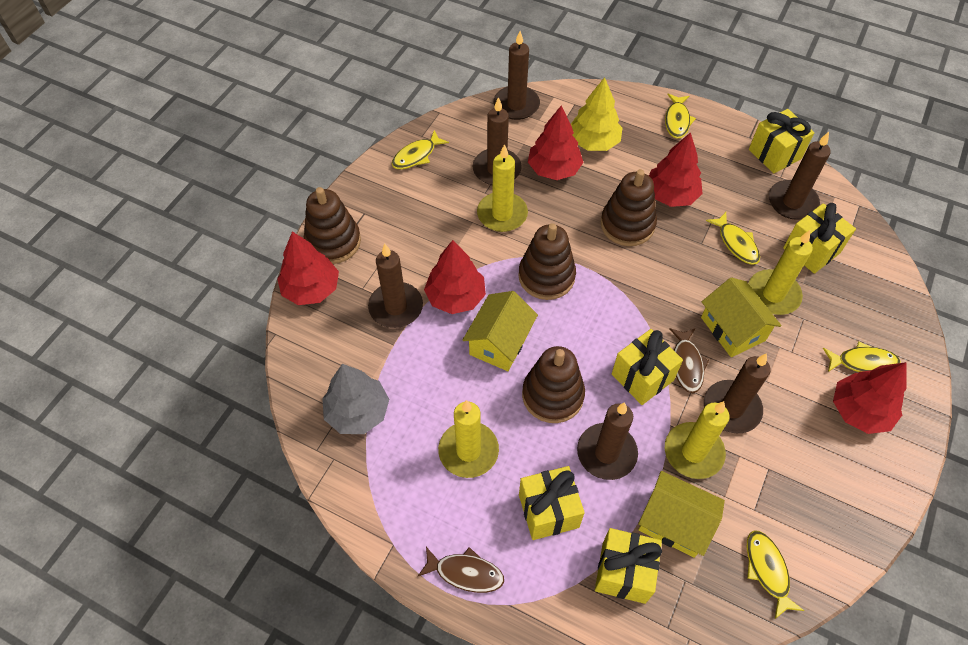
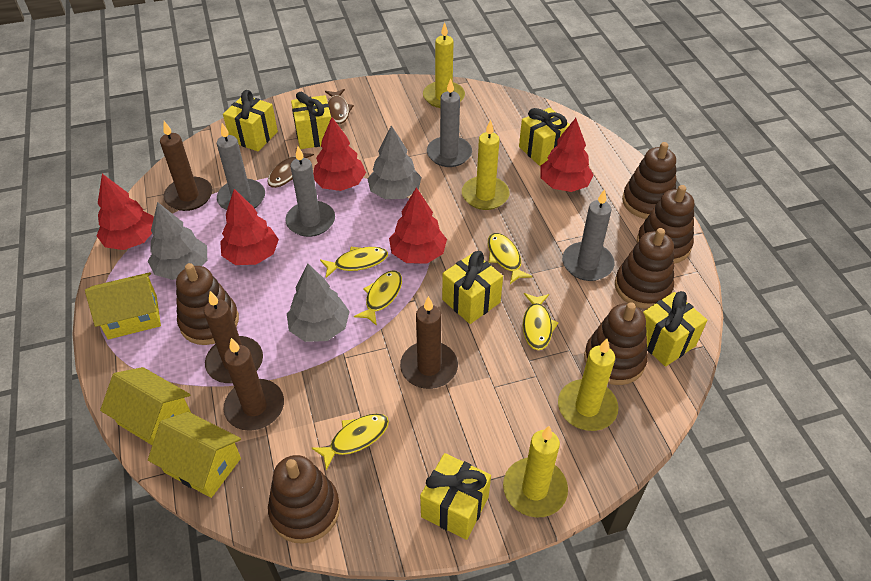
brown candle: 6 -> 4
brown stacking toy: 4 -> 6
grey candle: 0 -> 4
grey tree: 1 -> 3
yellow gift: 5 -> 6
yellow tree: 1 -> 0

